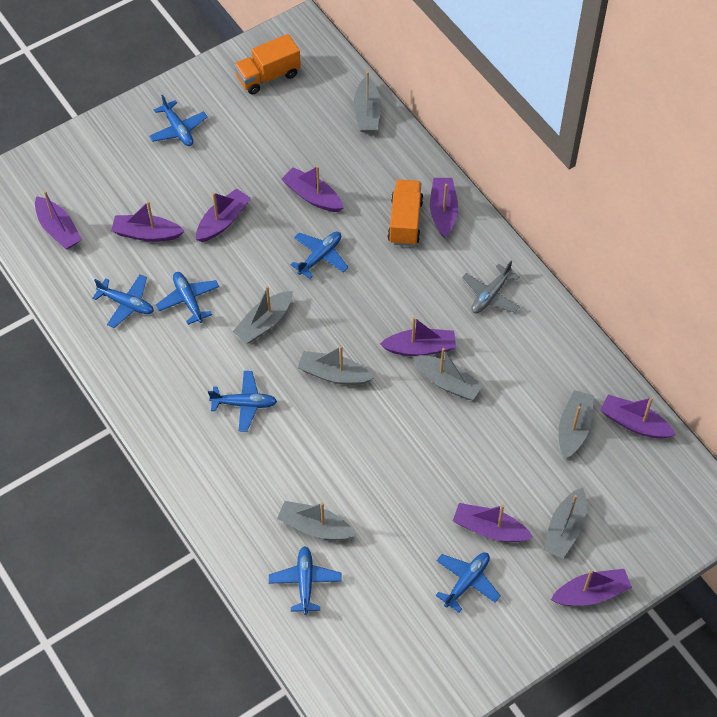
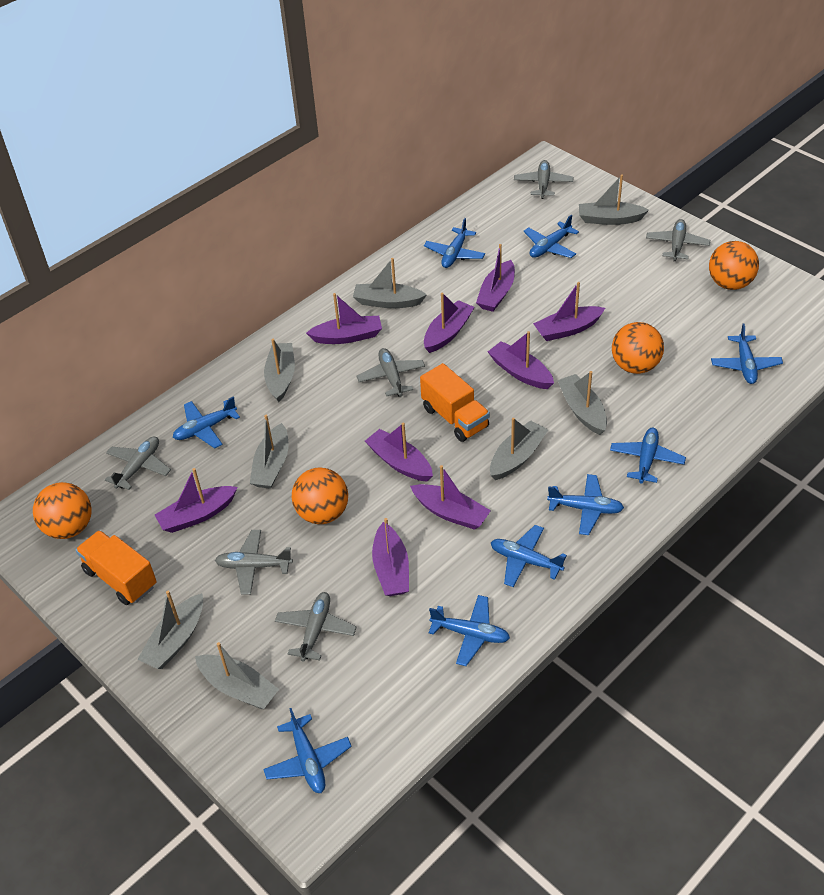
blue plane: 7 -> 9
grey boat: 7 -> 8
grey plane: 1 -> 6
orange ball: 0 -> 4

